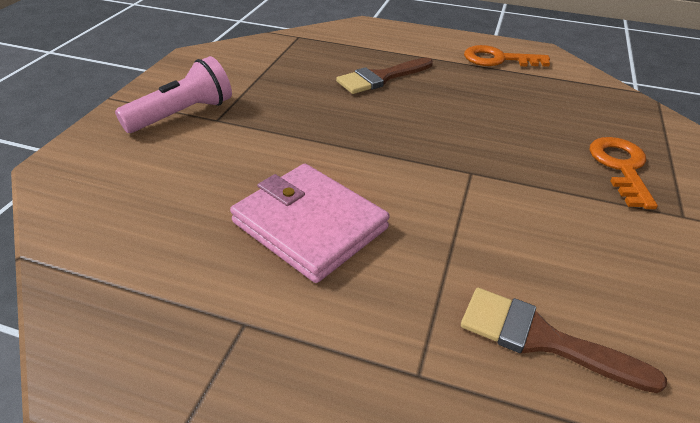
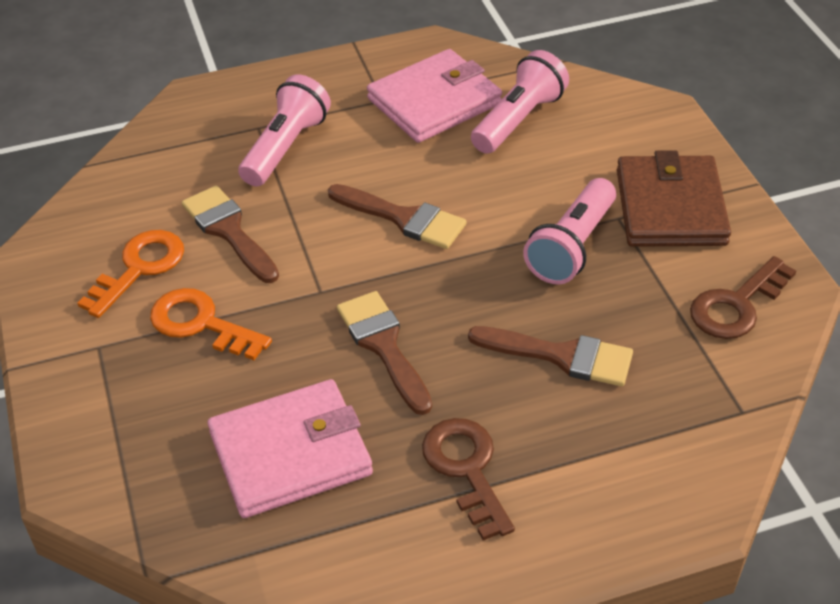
brown brush: 2 -> 4
brown key: 0 -> 2
brown wallet: 0 -> 1
pink flashlight: 1 -> 3
pink wallet: 1 -> 2

